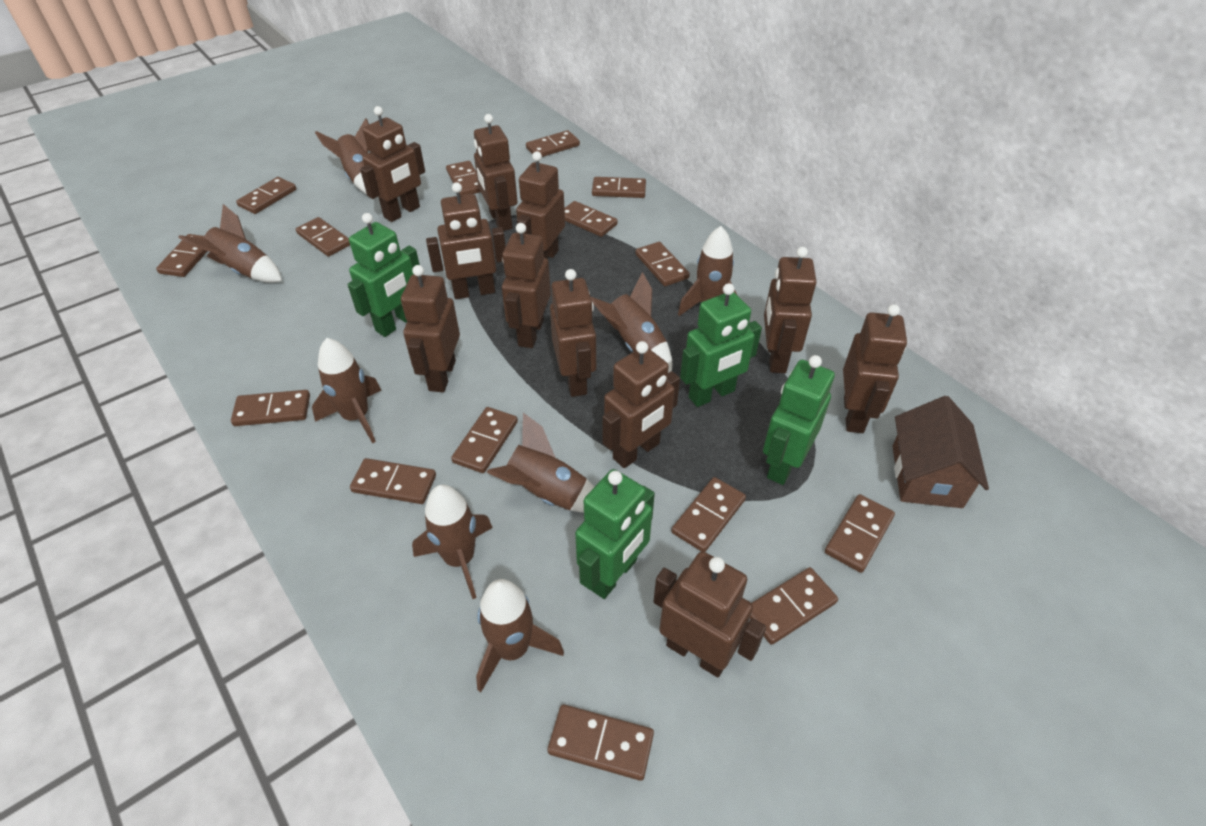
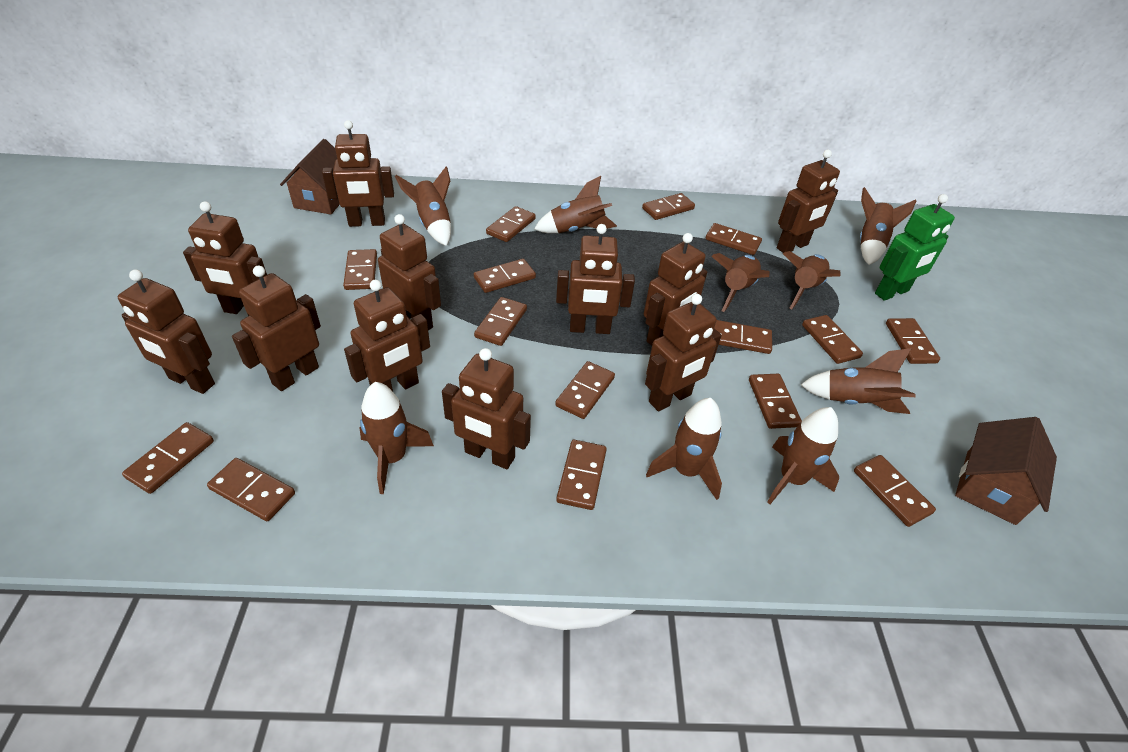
brown house: 1 -> 2
brown rocket: 8 -> 9
green robot: 4 -> 1

